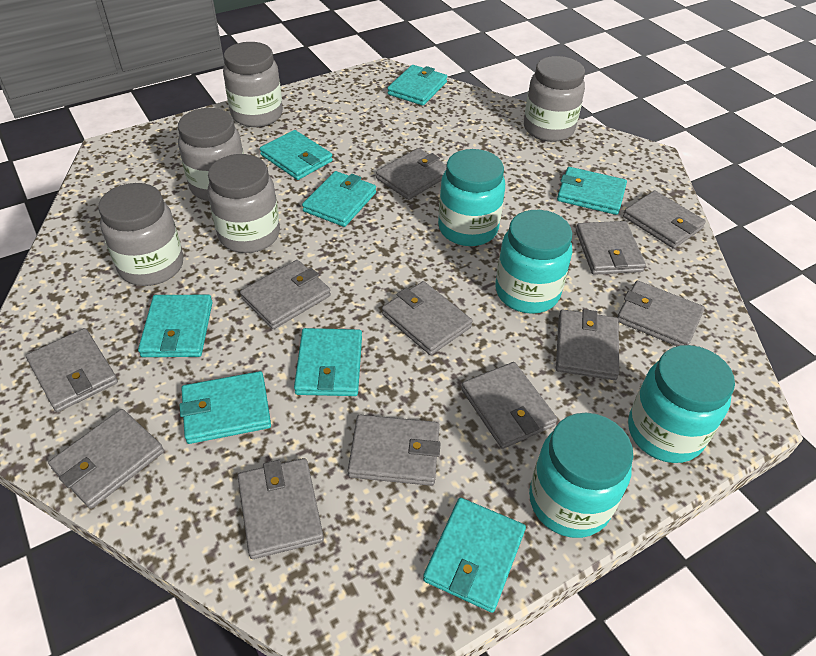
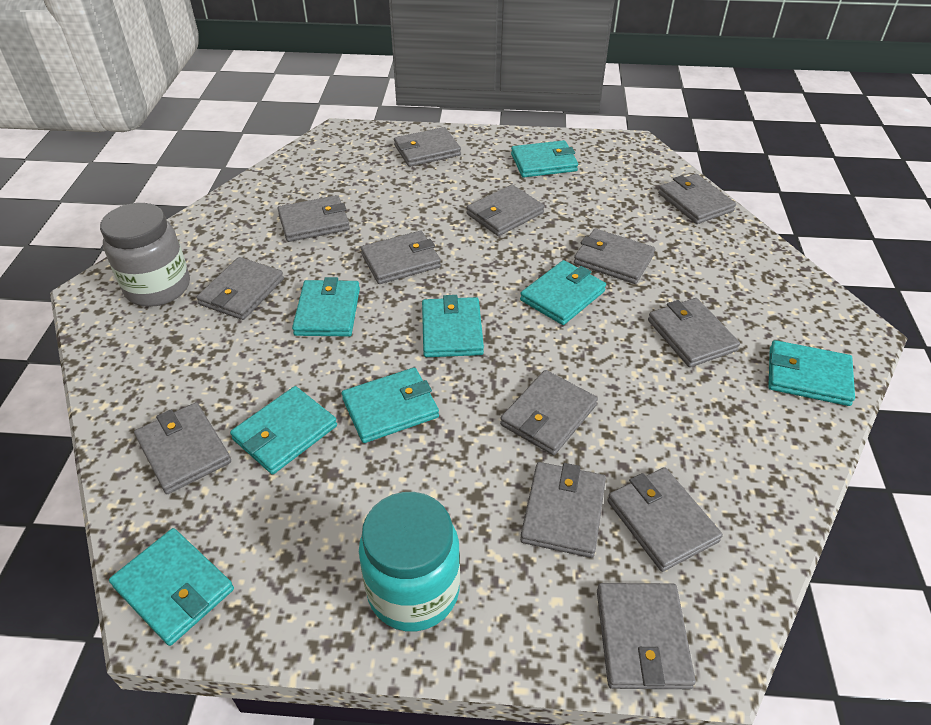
grey jar: 5 -> 1
grey wallet: 12 -> 13
turquoise jar: 4 -> 1

